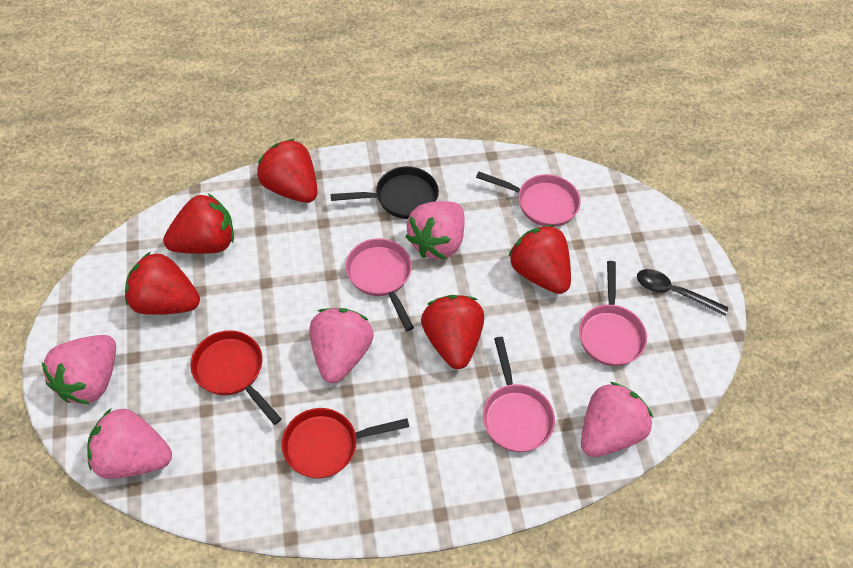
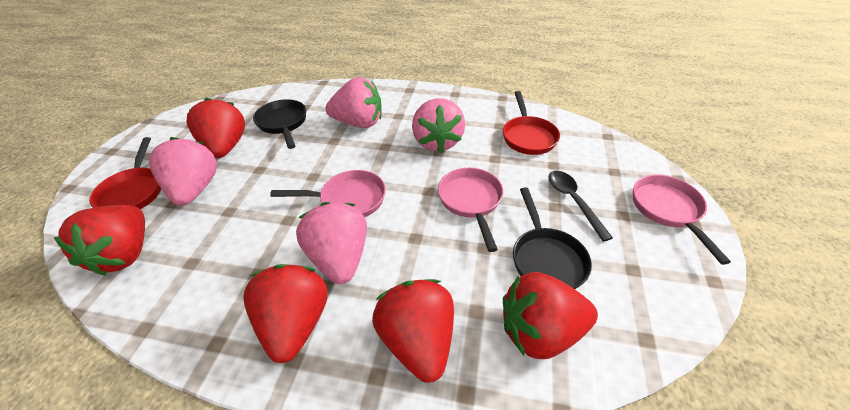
black pan: 1 -> 2
pink pan: 4 -> 3
pink strawberry: 5 -> 4

